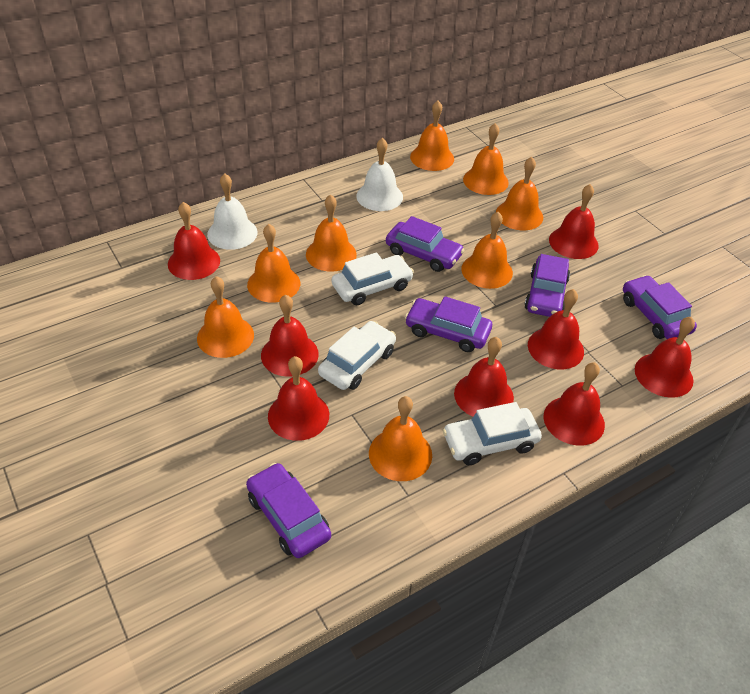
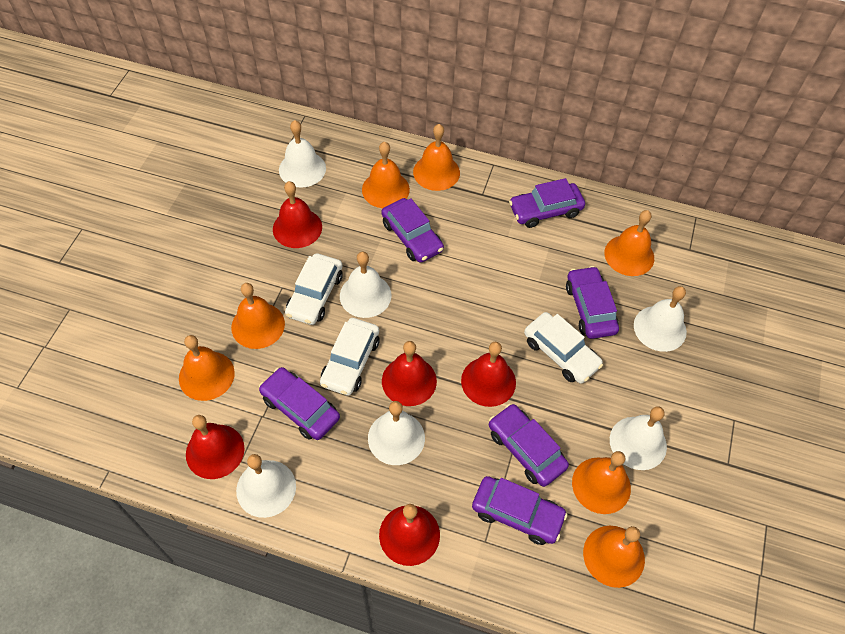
orange bell: 8 -> 7
purple car: 5 -> 6
red bell: 8 -> 5
white bell: 2 -> 6

